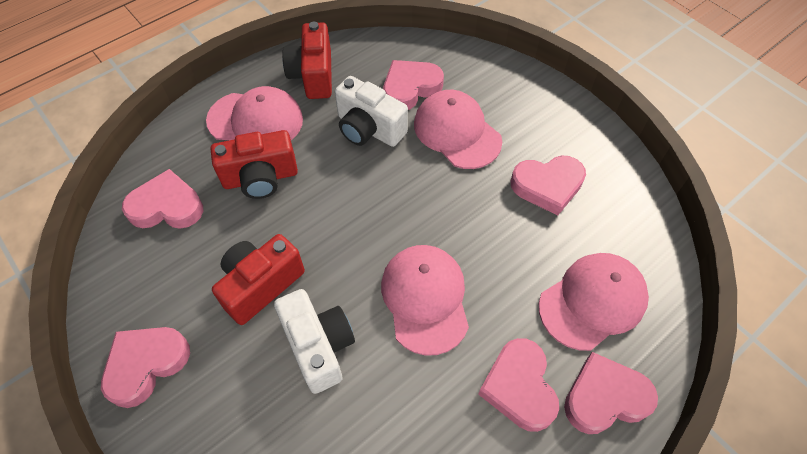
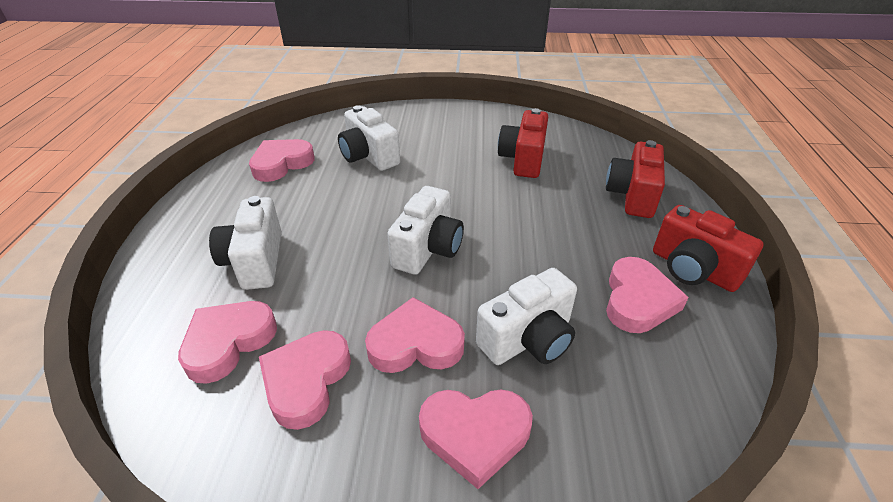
pink cap: 4 -> 0
white camera: 2 -> 4

